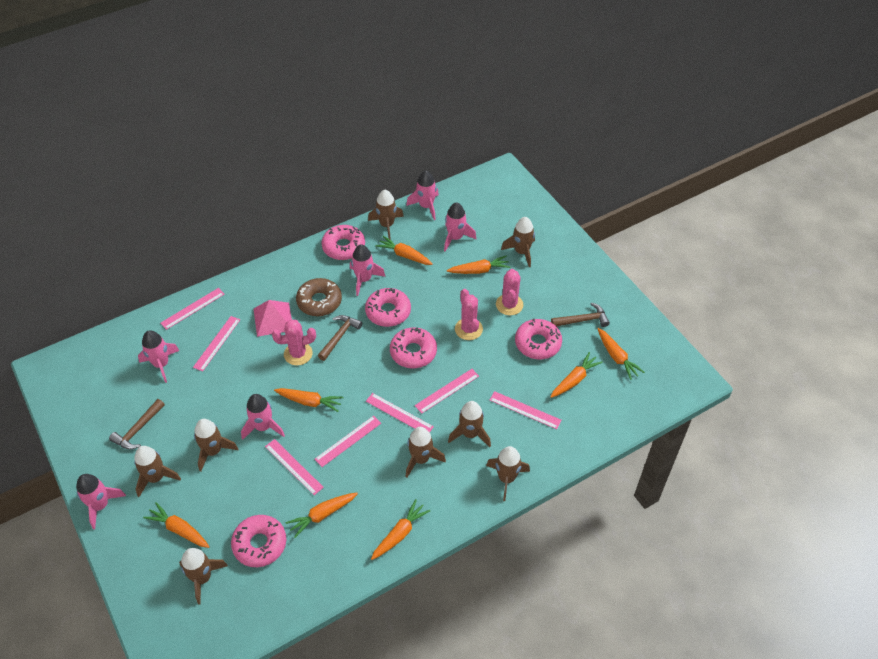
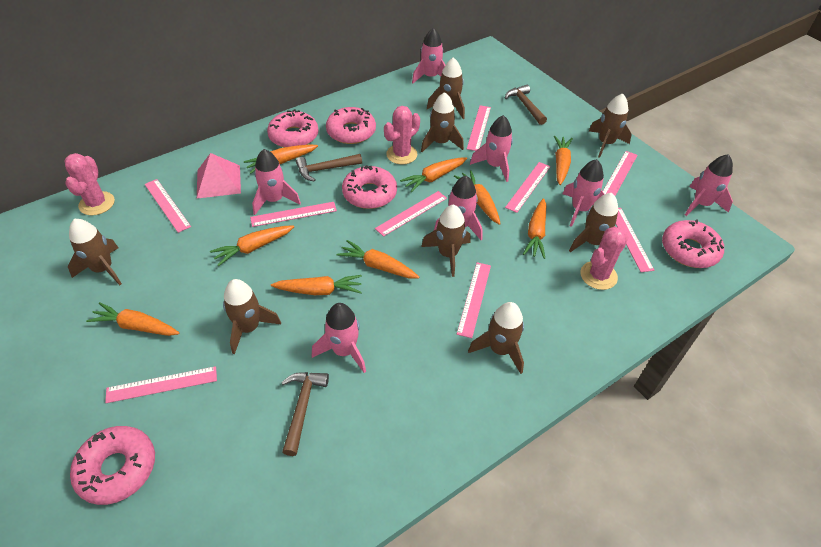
brown donut: 1 -> 0
orange carrot: 8 -> 9
pink rocket: 6 -> 7
pink ruler: 7 -> 9

